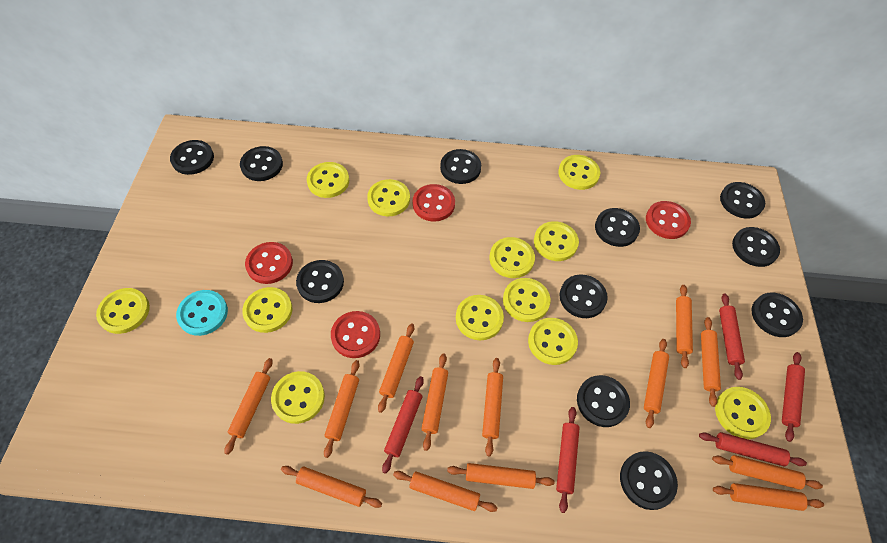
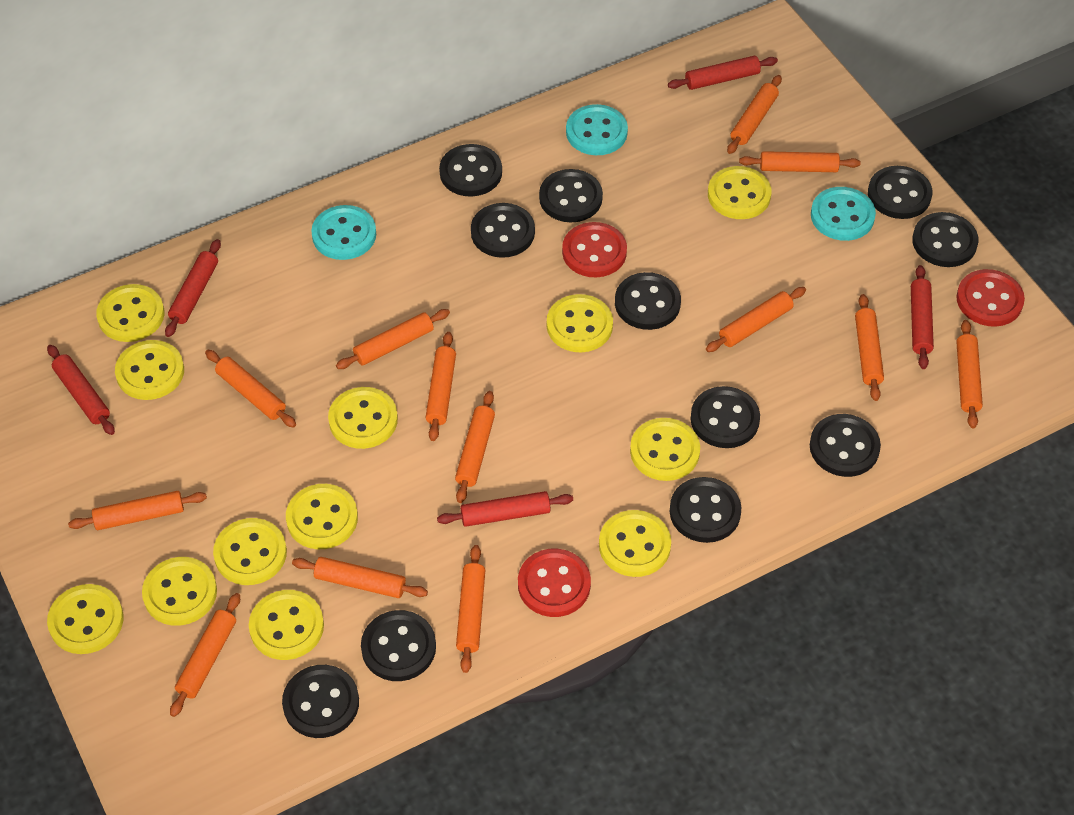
red button: 4 -> 3
turquoise button: 1 -> 3

